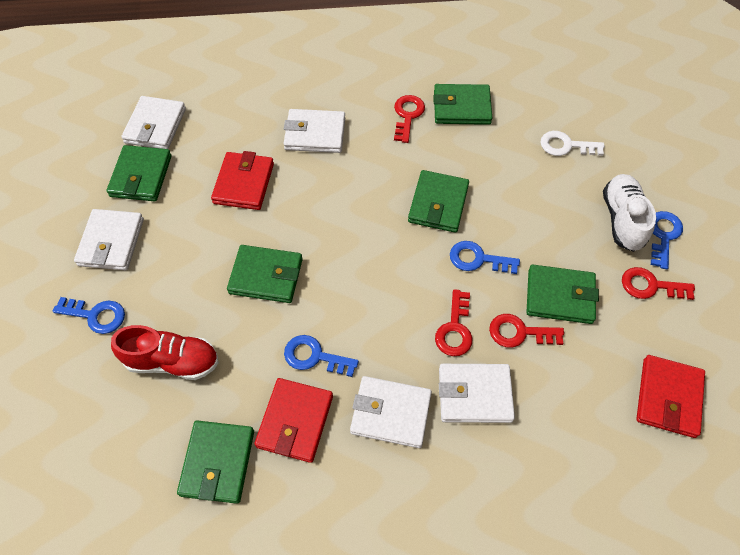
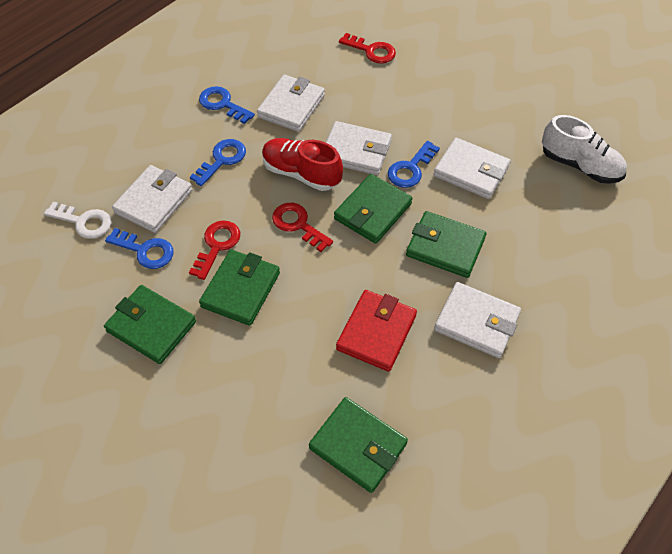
green wallet: 6 -> 5
red key: 4 -> 3
red wallet: 3 -> 1

